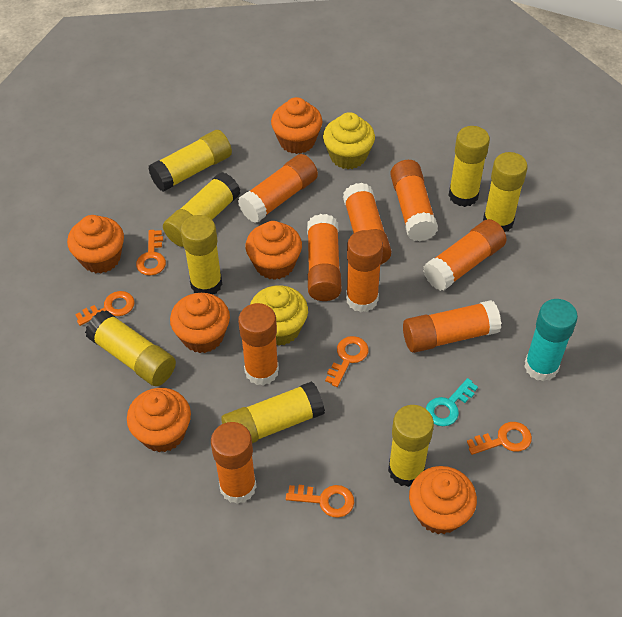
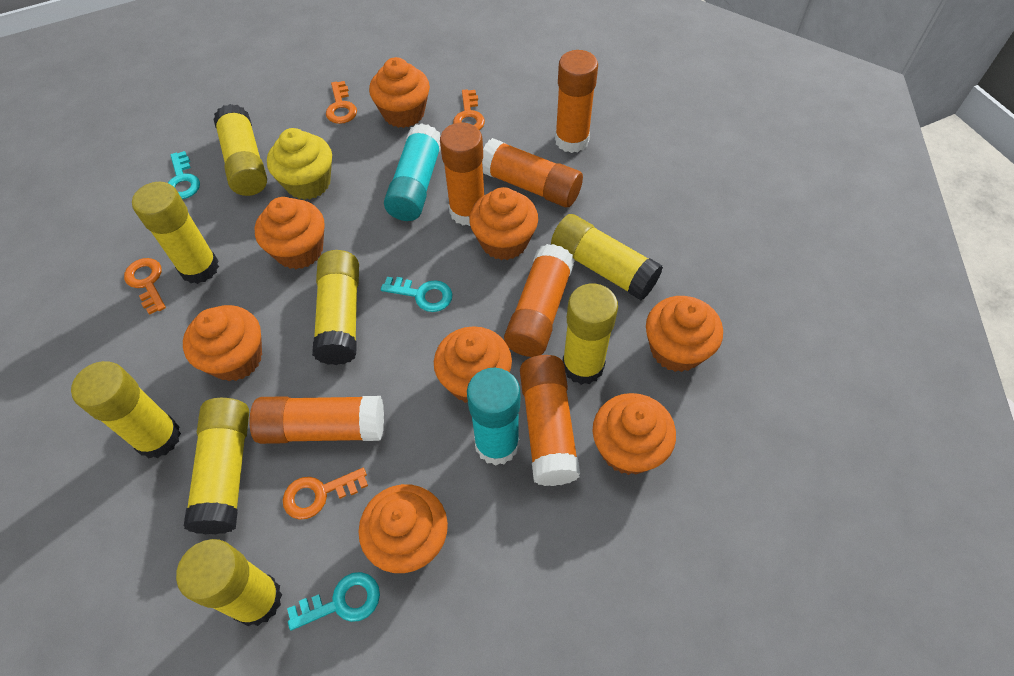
orange cupcake: 6 -> 8
orange glue stick: 9 -> 6
orange key: 5 -> 4
turquoise glue stick: 1 -> 2
turquoise key: 1 -> 3
yellow cupcake: 2 -> 1

